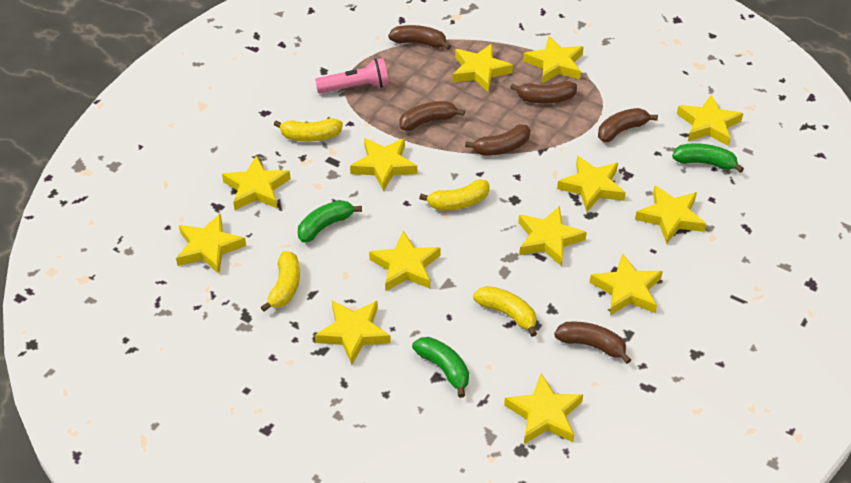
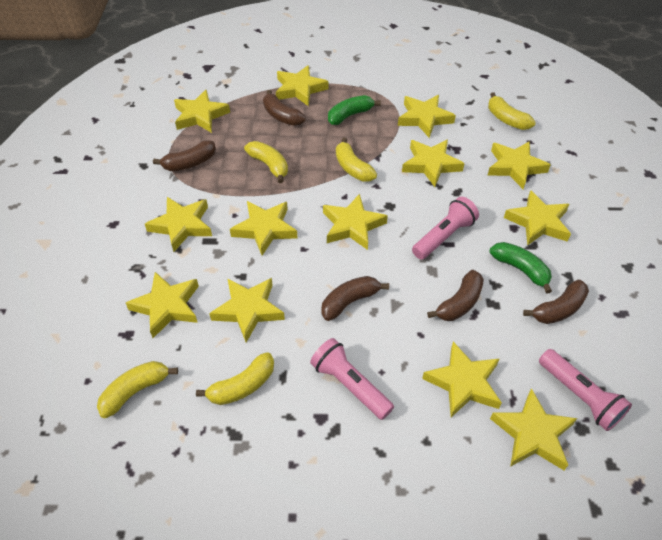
brown banana: 6 -> 5
green banana: 3 -> 2
pink flashlight: 1 -> 3
yellow banana: 4 -> 5

